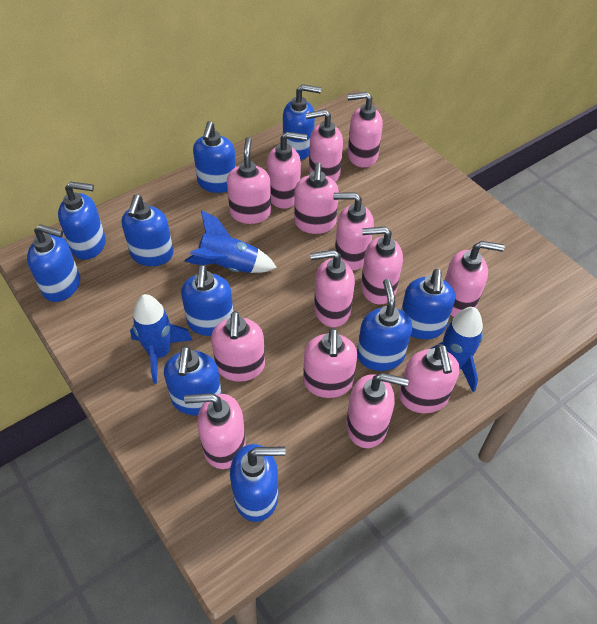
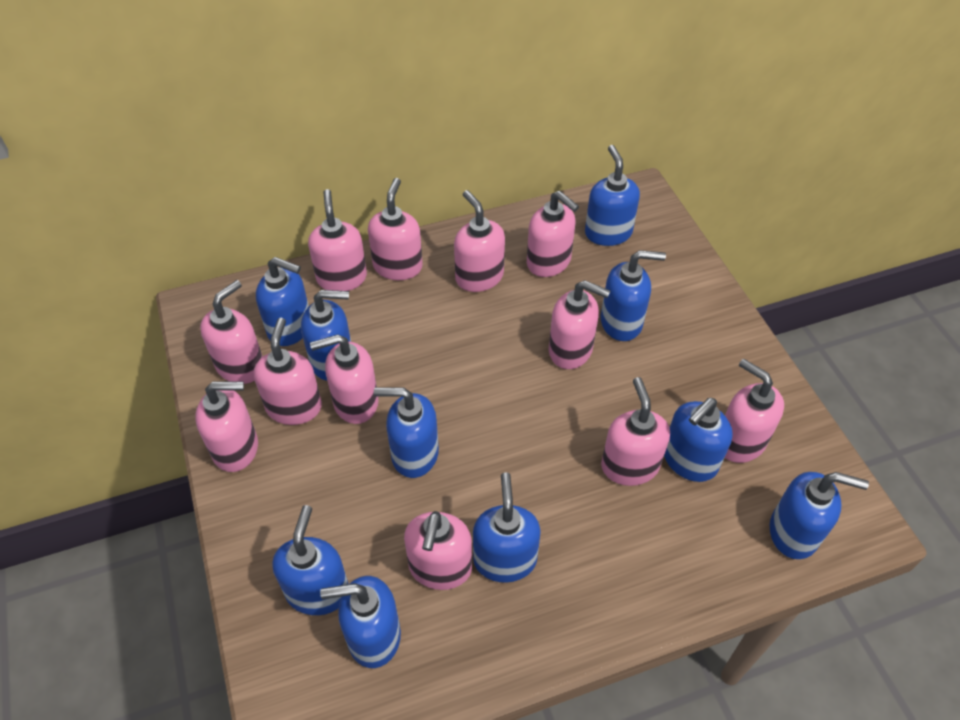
blue rocket: 3 -> 0
pink soap dispenser: 14 -> 12

